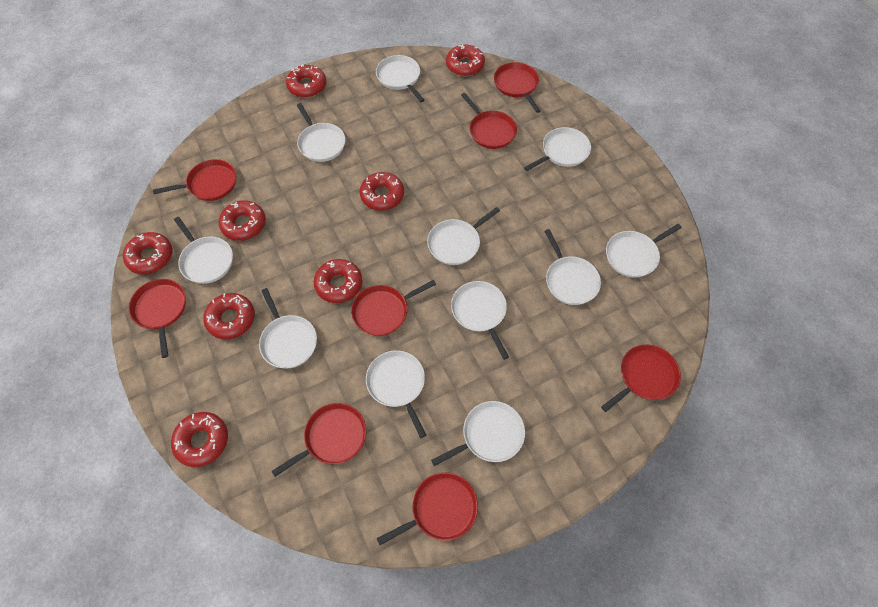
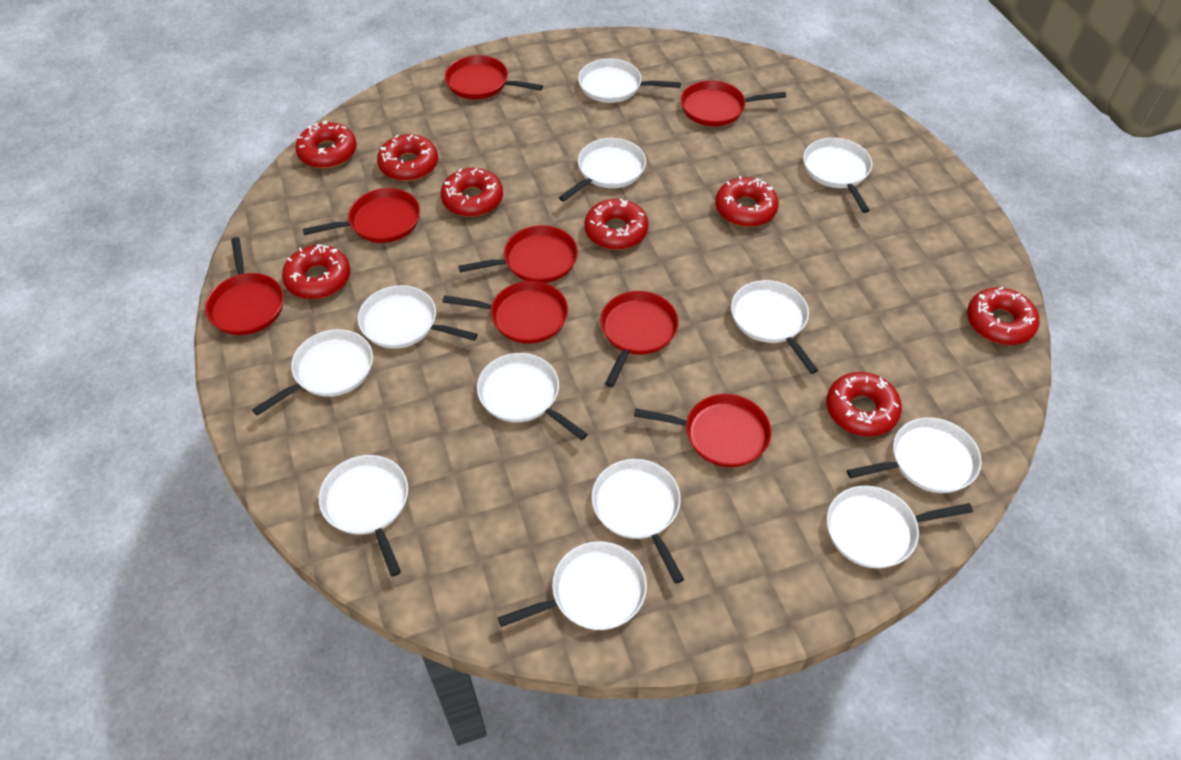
white pan: 11 -> 12

